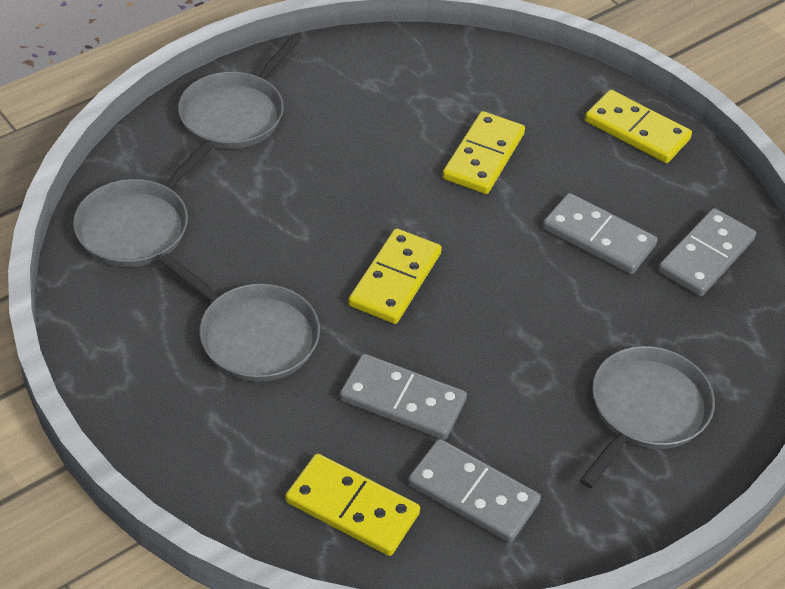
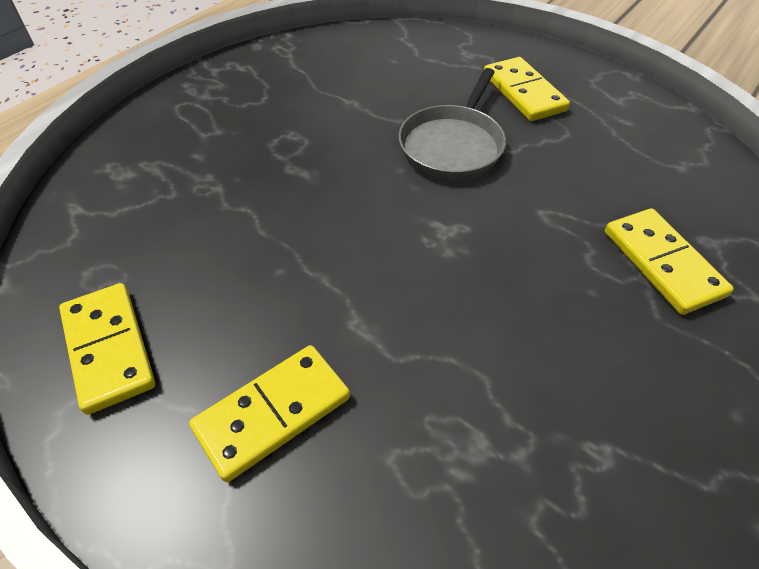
grey domino: 4 -> 0
grey pan: 4 -> 1

